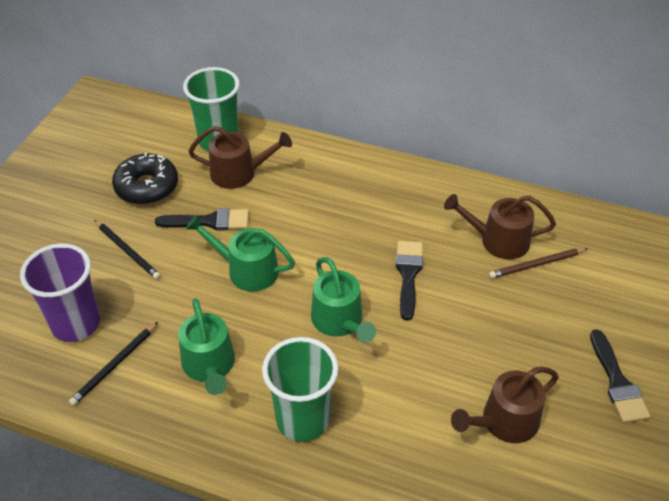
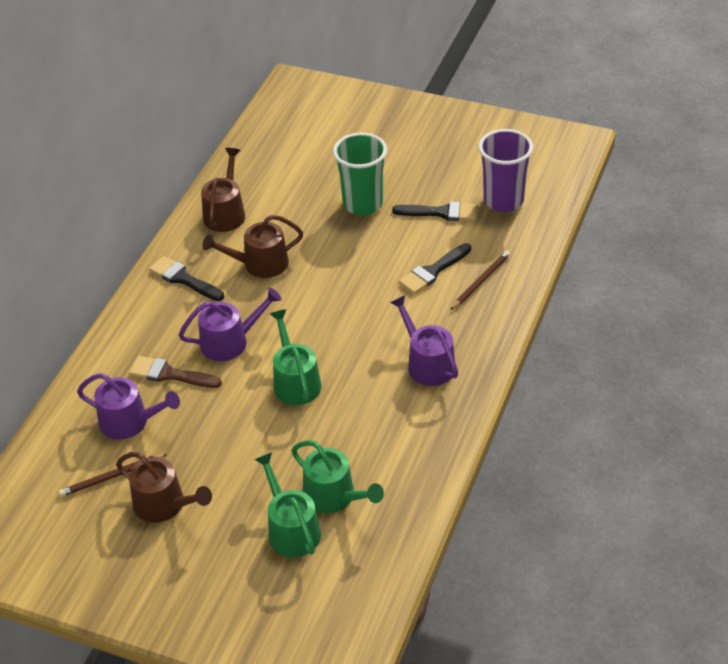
black donut: 1 -> 0
black pencil: 2 -> 0
brown brush: 0 -> 1
brown pencil: 1 -> 2
green cup: 2 -> 1
purple watering can: 0 -> 3

